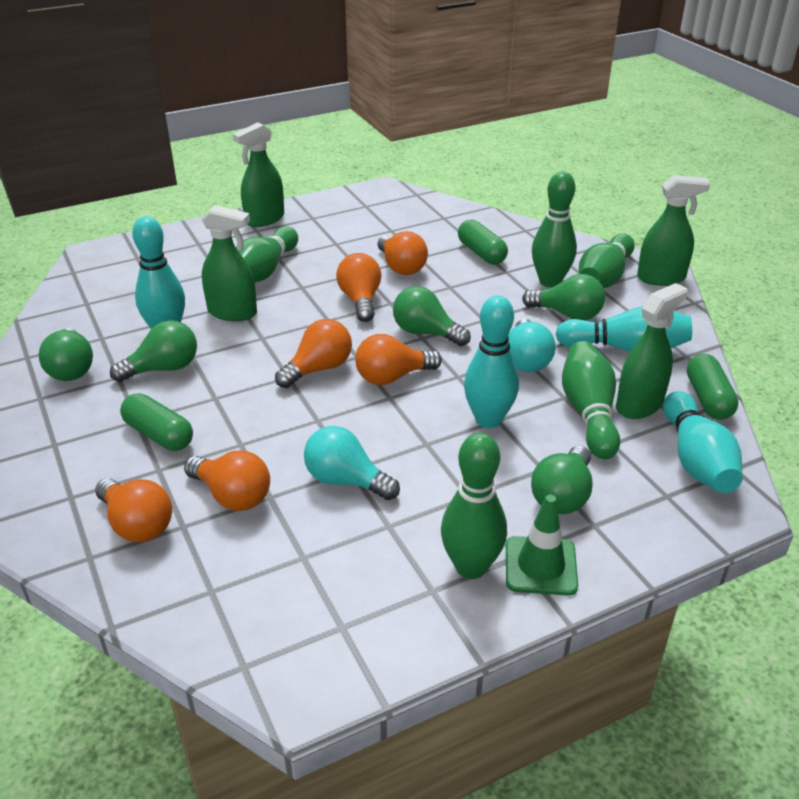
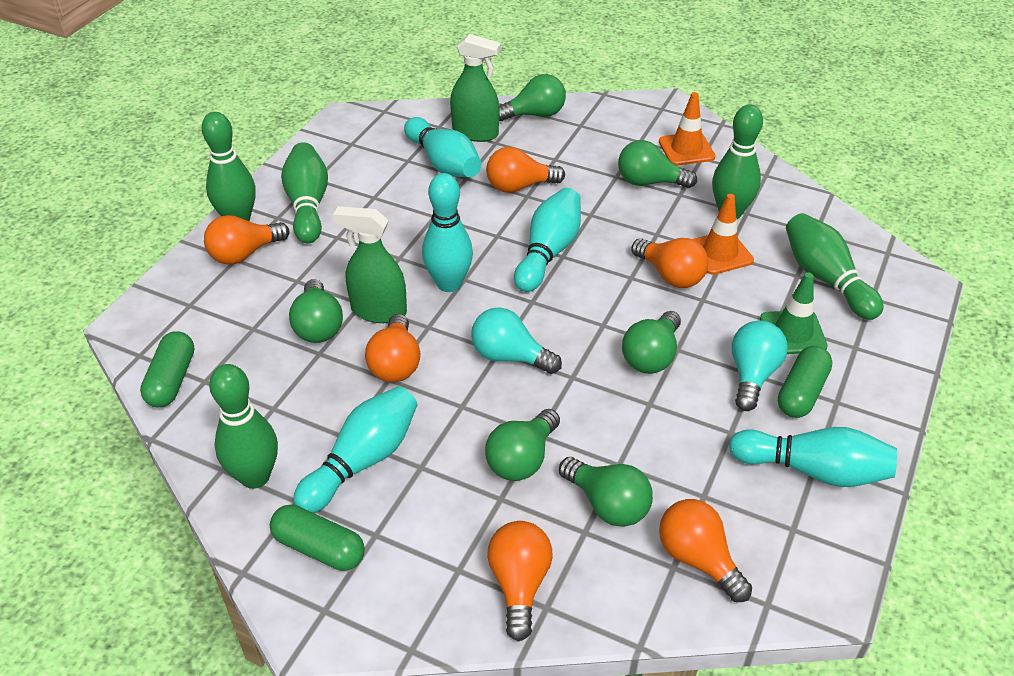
green light bulb: 5 -> 6
green spray bottle: 4 -> 2
orange traffic cone: 0 -> 2
turquoise bowling pin: 4 -> 5

